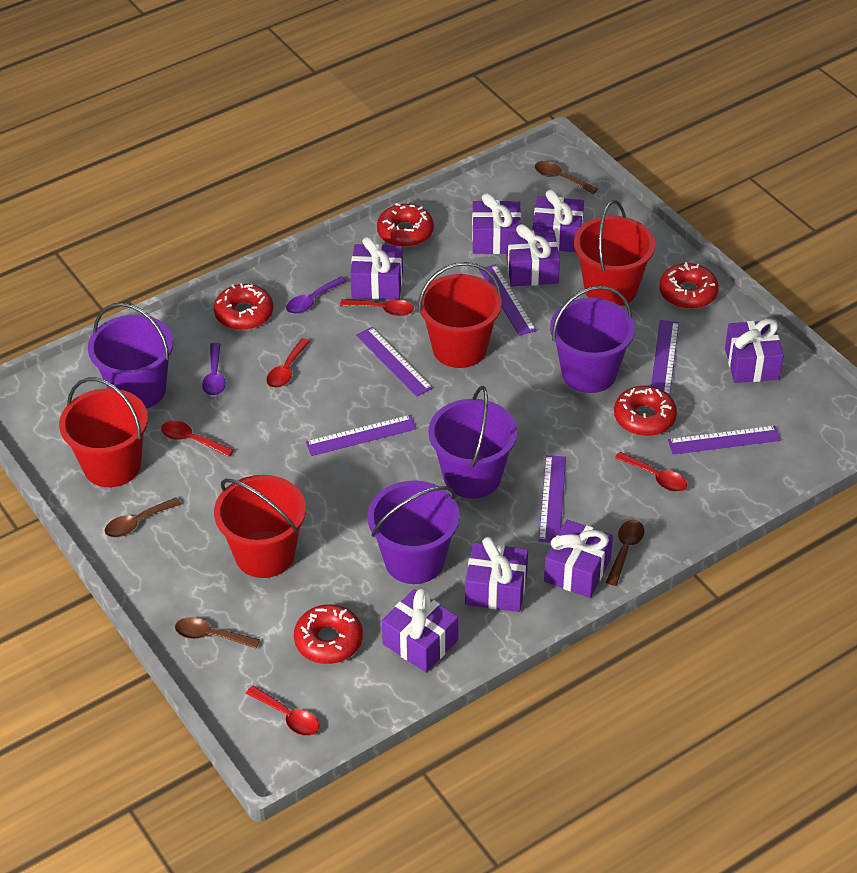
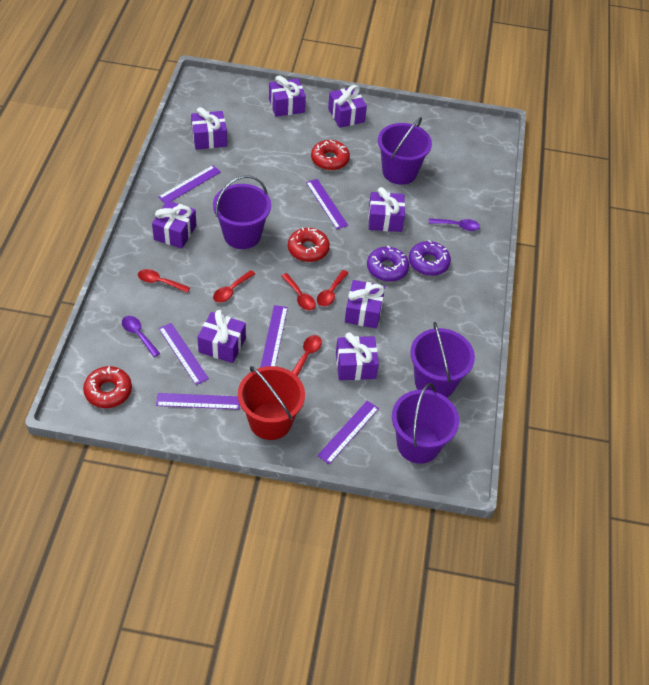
brown spoon: 4 -> 0
purple donut: 0 -> 2
red bucket: 4 -> 1
red donut: 5 -> 3

